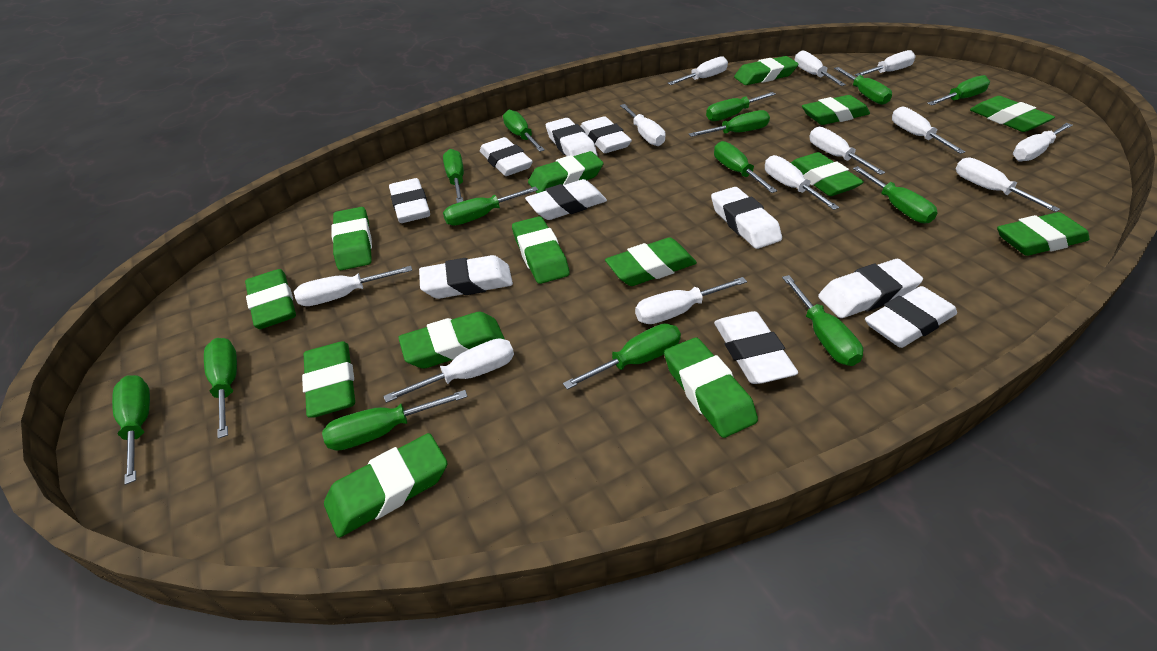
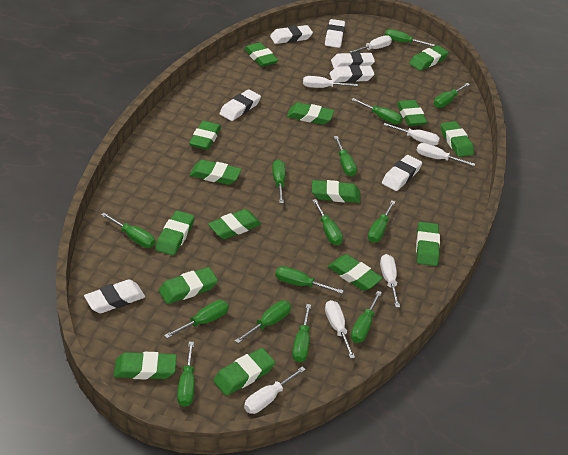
green eraser: 14 -> 15
white eraser: 10 -> 7
white screwdriver: 12 -> 7

